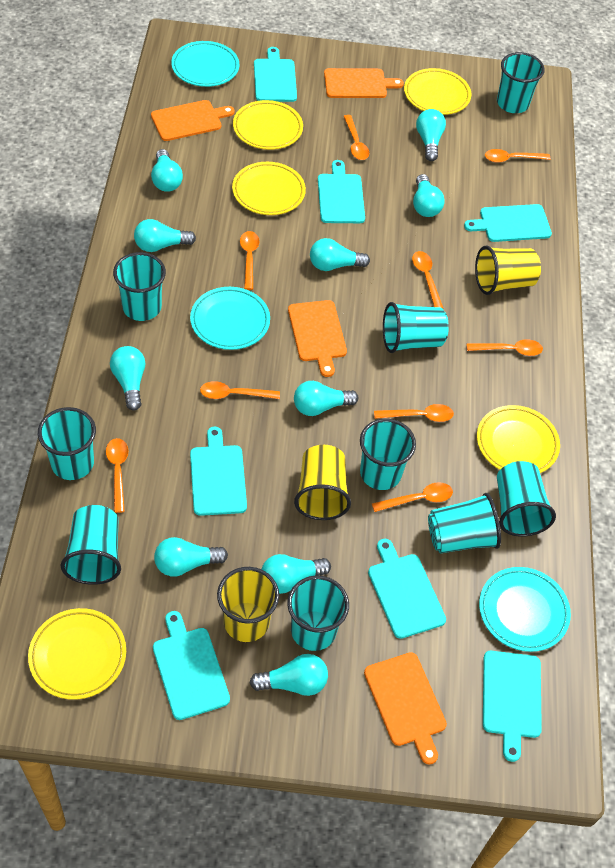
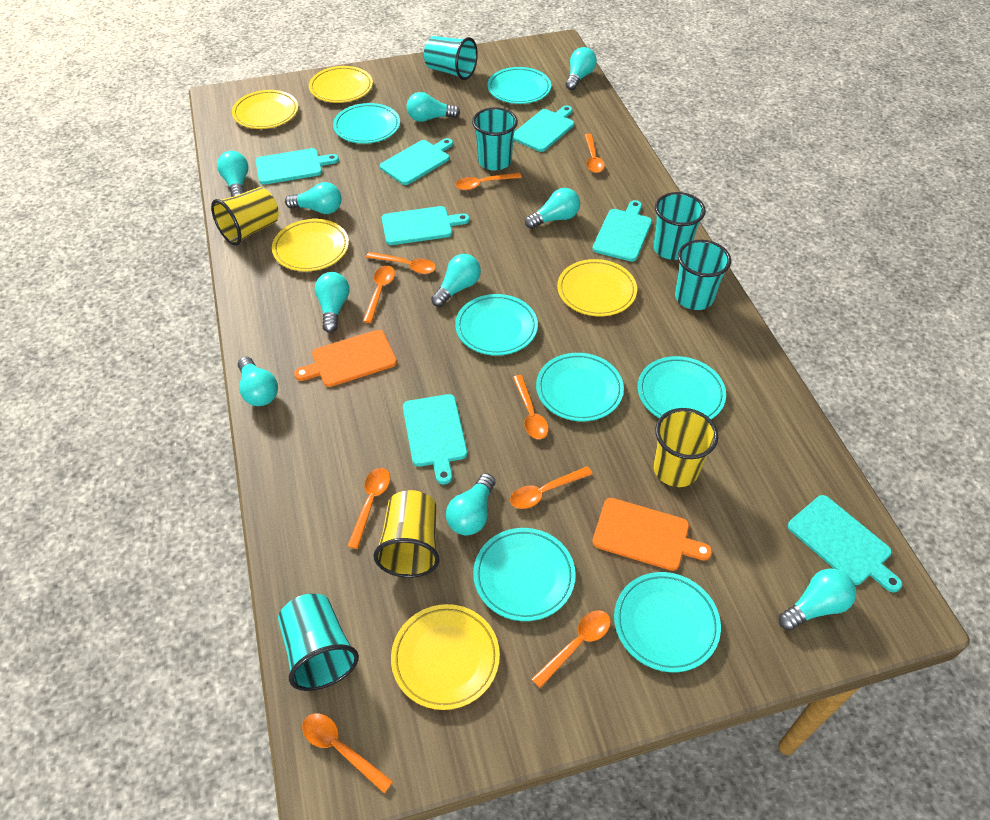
orange cutting board: 4 -> 2
turquoise cup: 9 -> 5
turquoise plate: 3 -> 7

